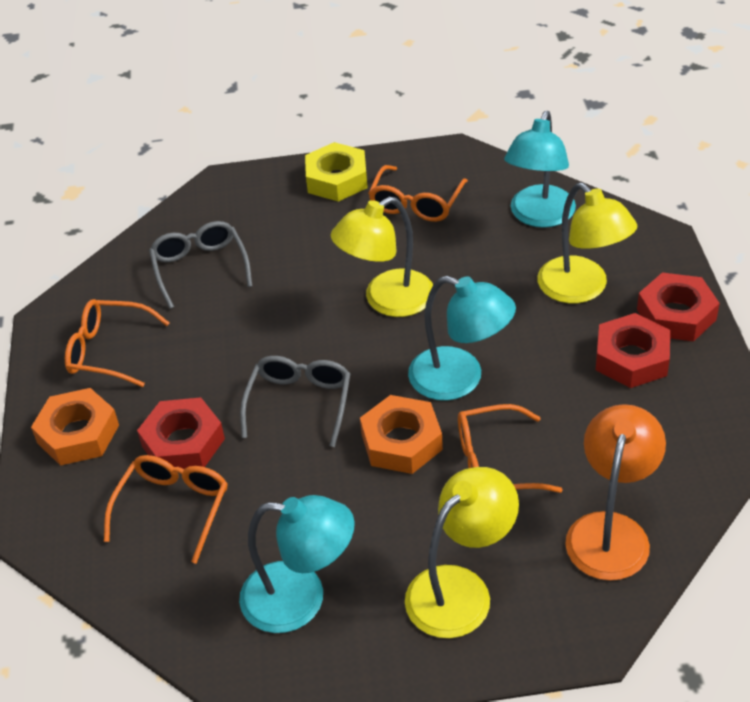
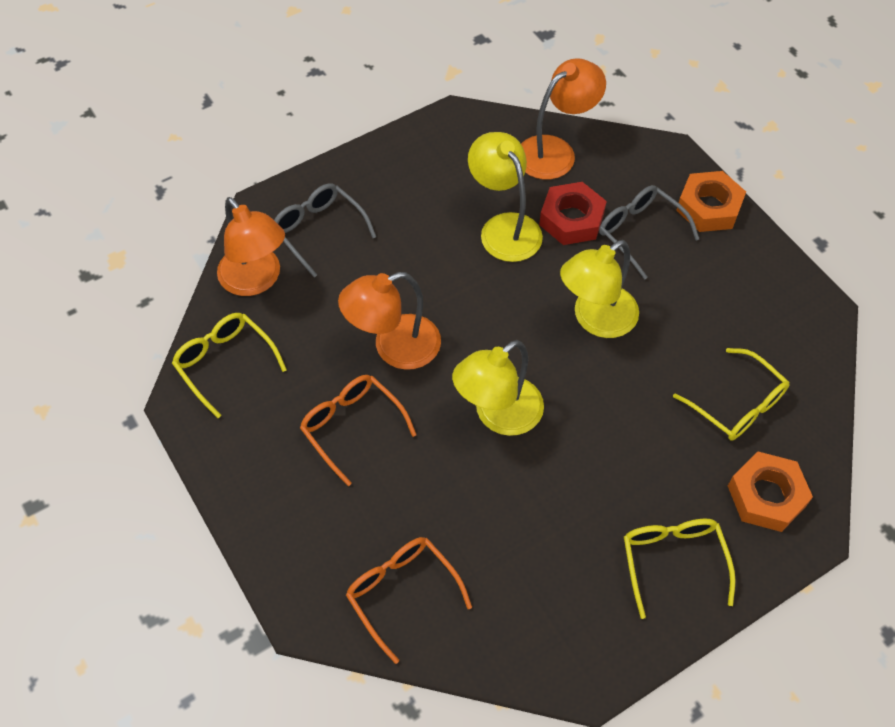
orange glasses: 4 -> 2
orange lamp: 1 -> 3
red nut: 3 -> 1
turquoise lamp: 3 -> 0
yellow glasses: 0 -> 3
yellow nut: 1 -> 0

